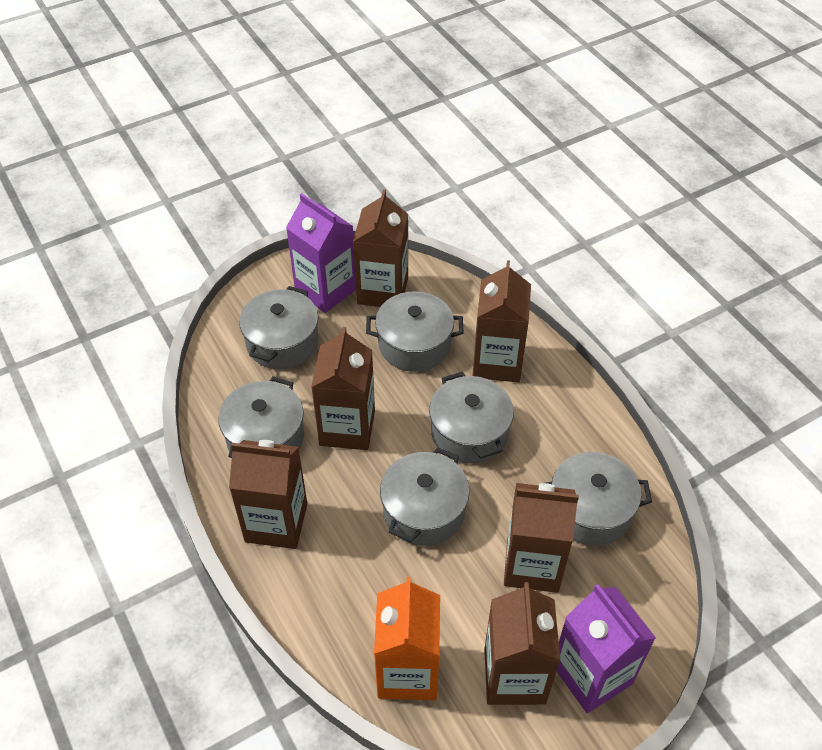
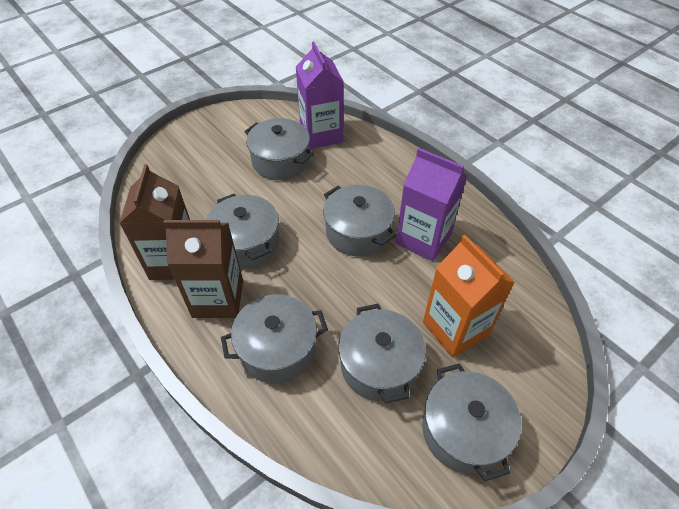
brown carton: 6 -> 2

